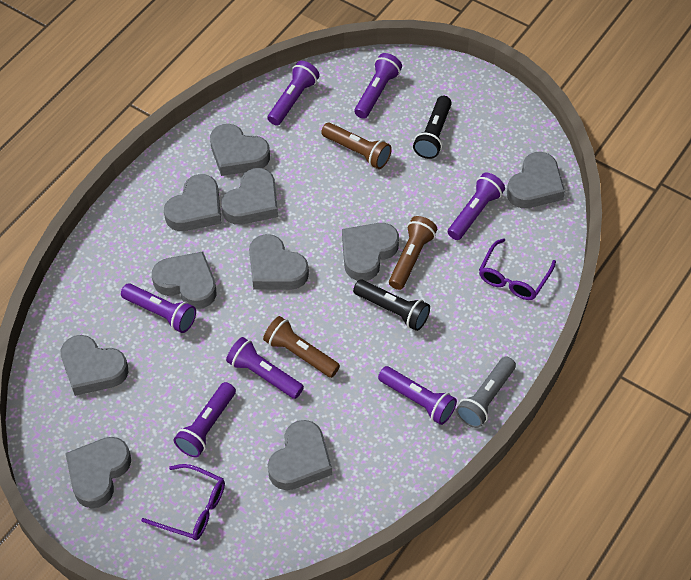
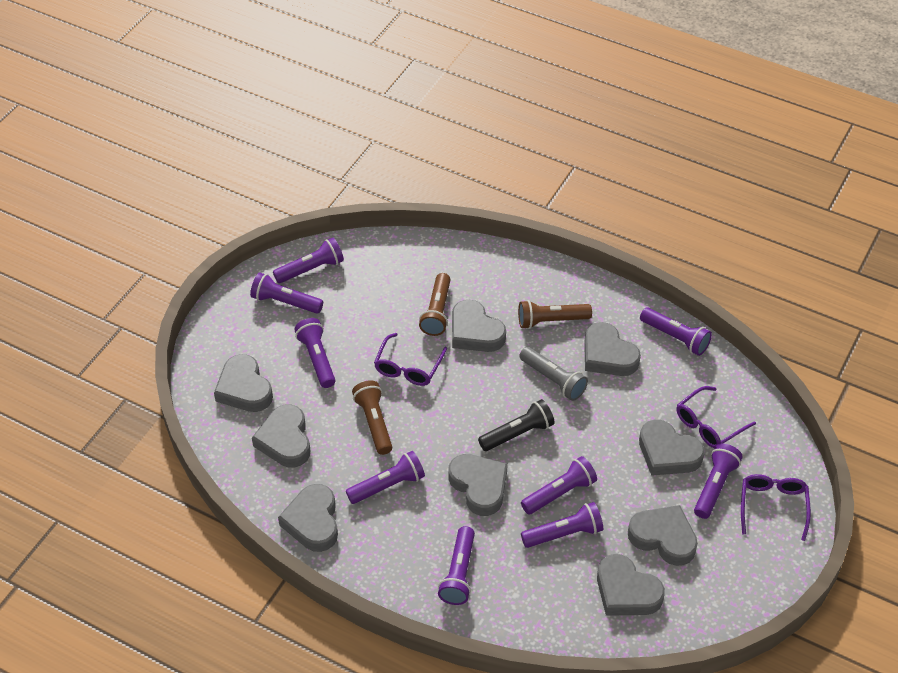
black flashlight: 2 -> 1
grey heart: 10 -> 9
purple flashlight: 7 -> 9
purple glasses: 2 -> 3

